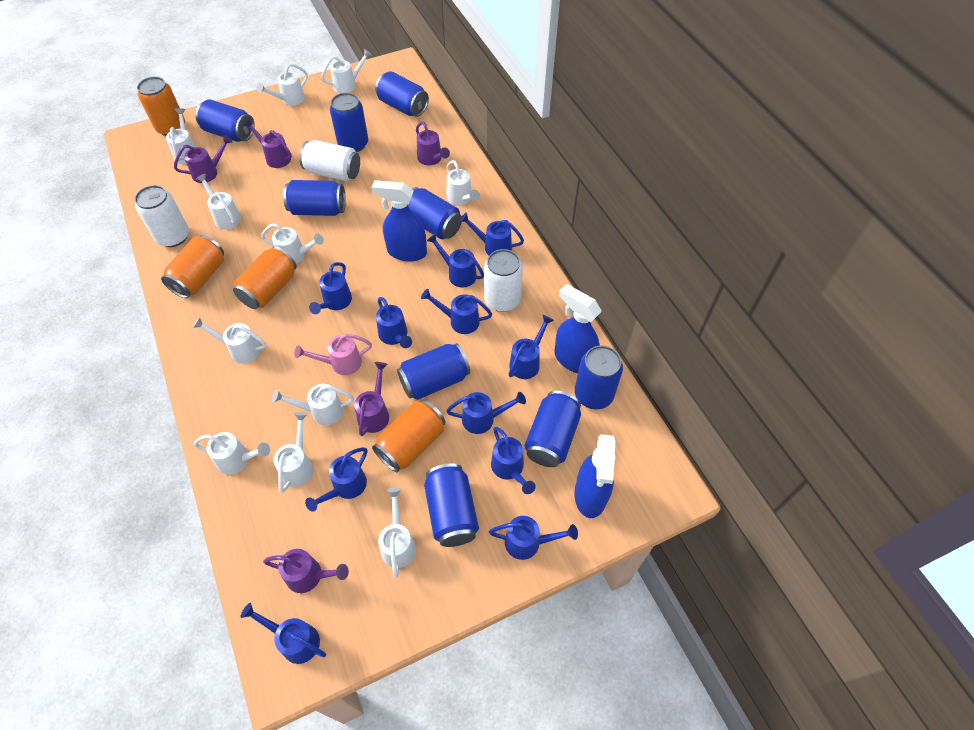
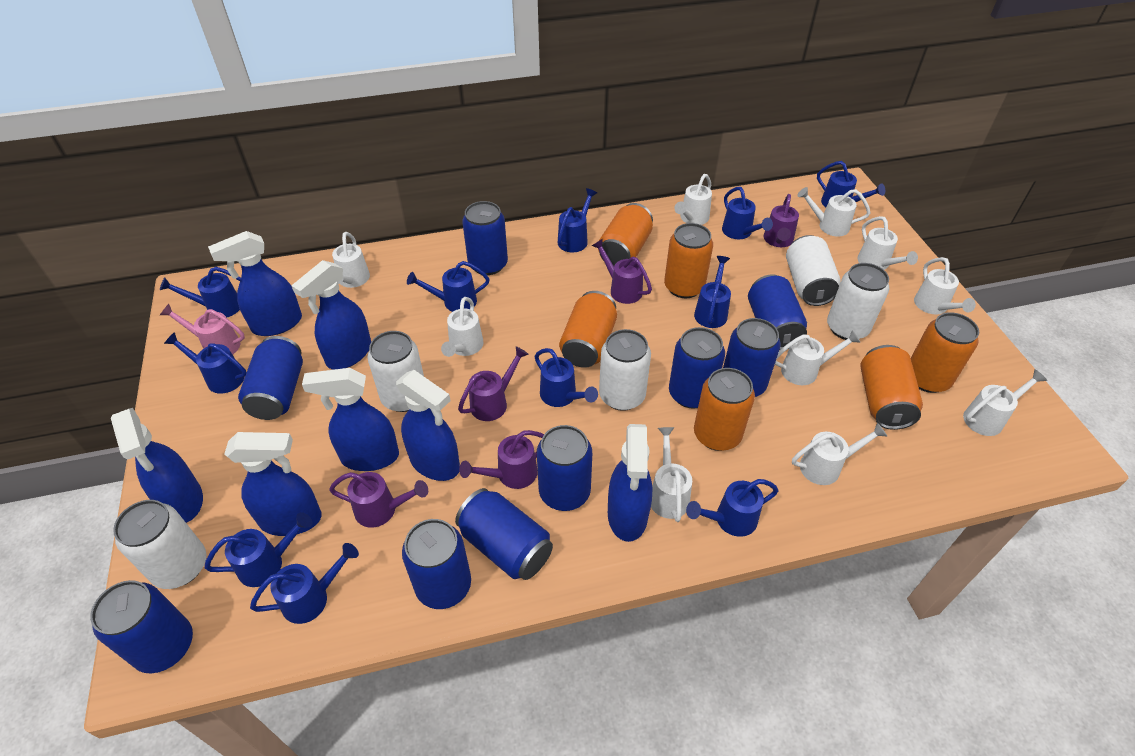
blue spray bottle: 3 -> 7
orange can: 4 -> 6
white can: 3 -> 5
white watering can: 11 -> 10

